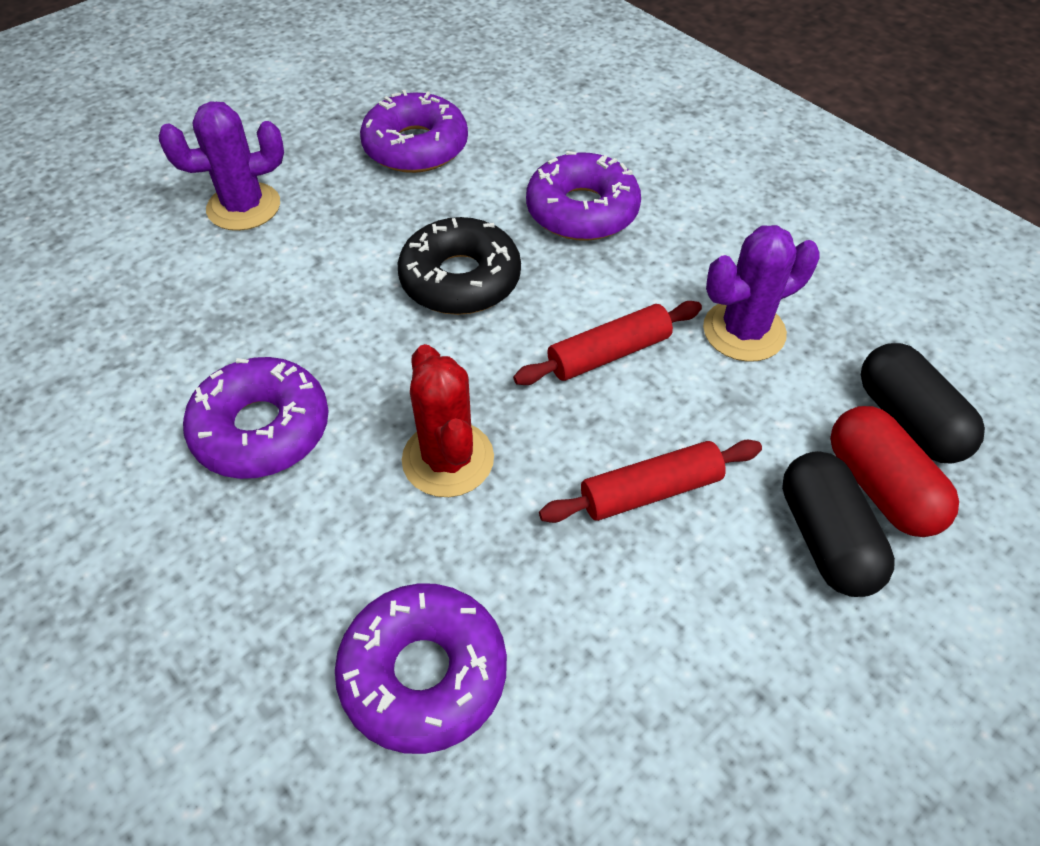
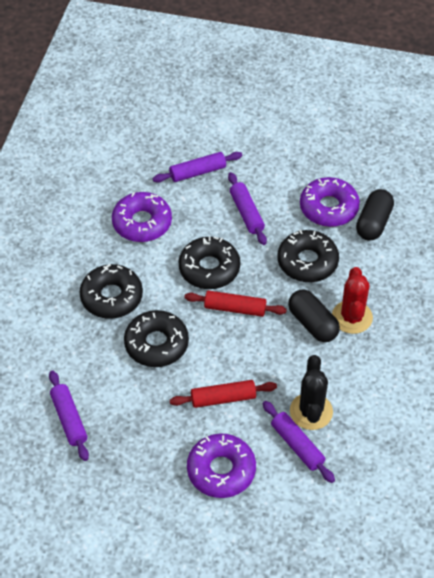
black cactus: 0 -> 1
black donut: 1 -> 4
purple cactus: 2 -> 0
purple donut: 4 -> 3
purple rolling pin: 0 -> 4
red capsule: 1 -> 0

